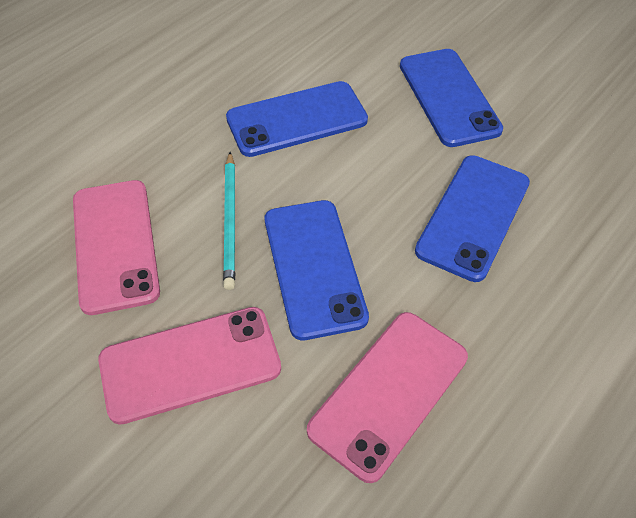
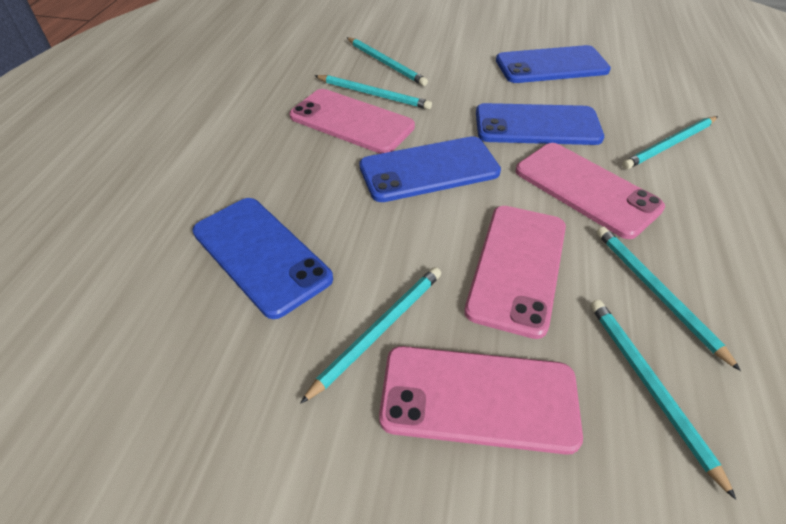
pink phone: 3 -> 4
turquoise pencil: 1 -> 6

